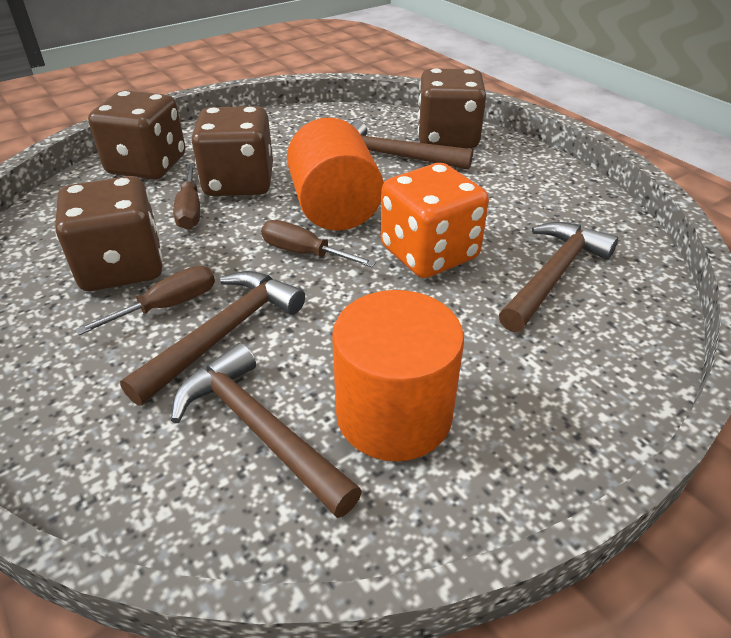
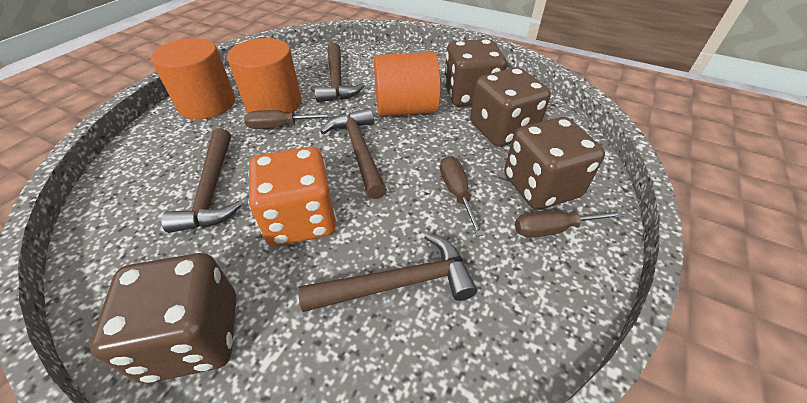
orange cylinder: 2 -> 3

